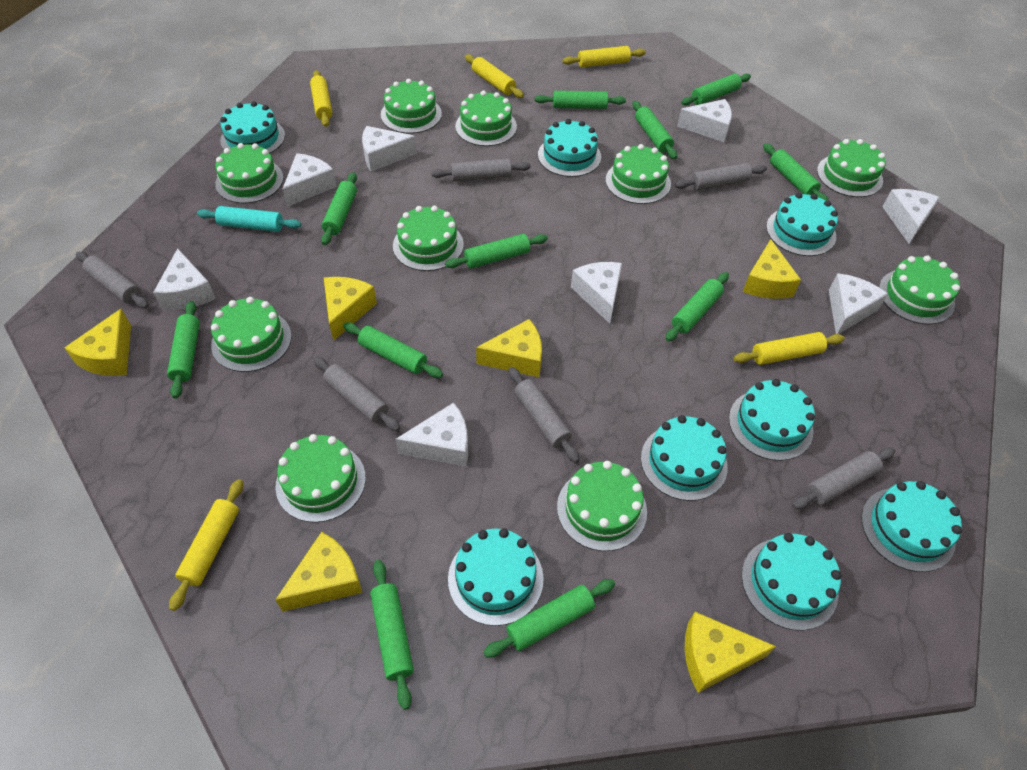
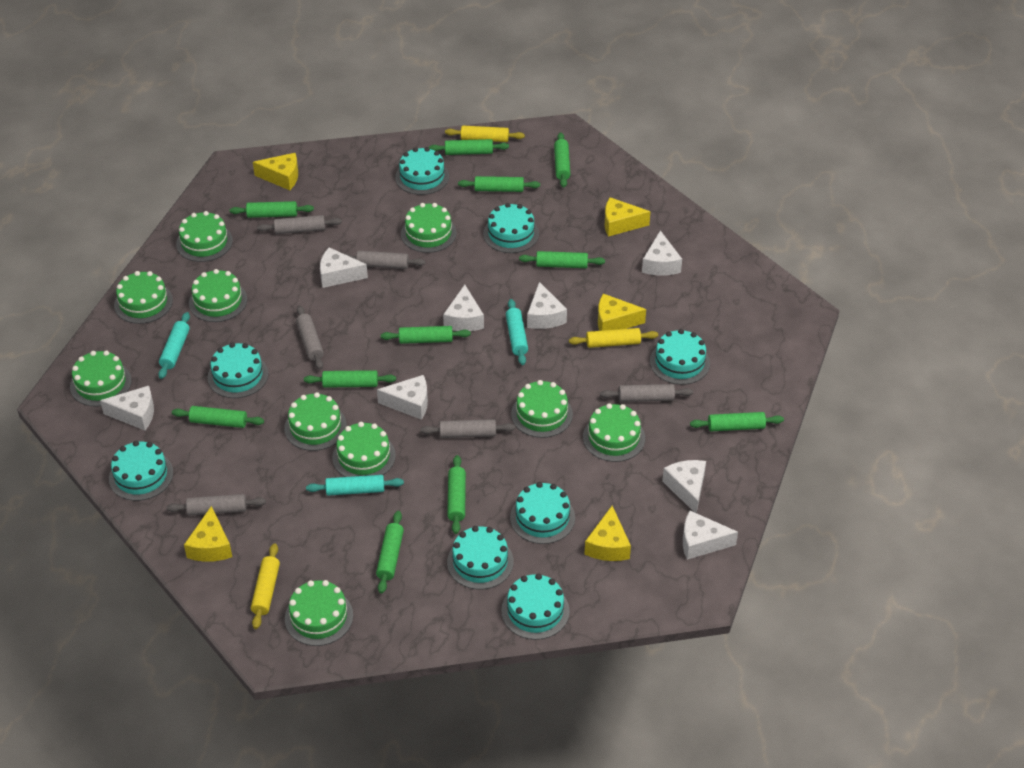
turquoise rolling pin: 1 -> 3
yellow cheese: 6 -> 5
yellow rolling pin: 5 -> 3

